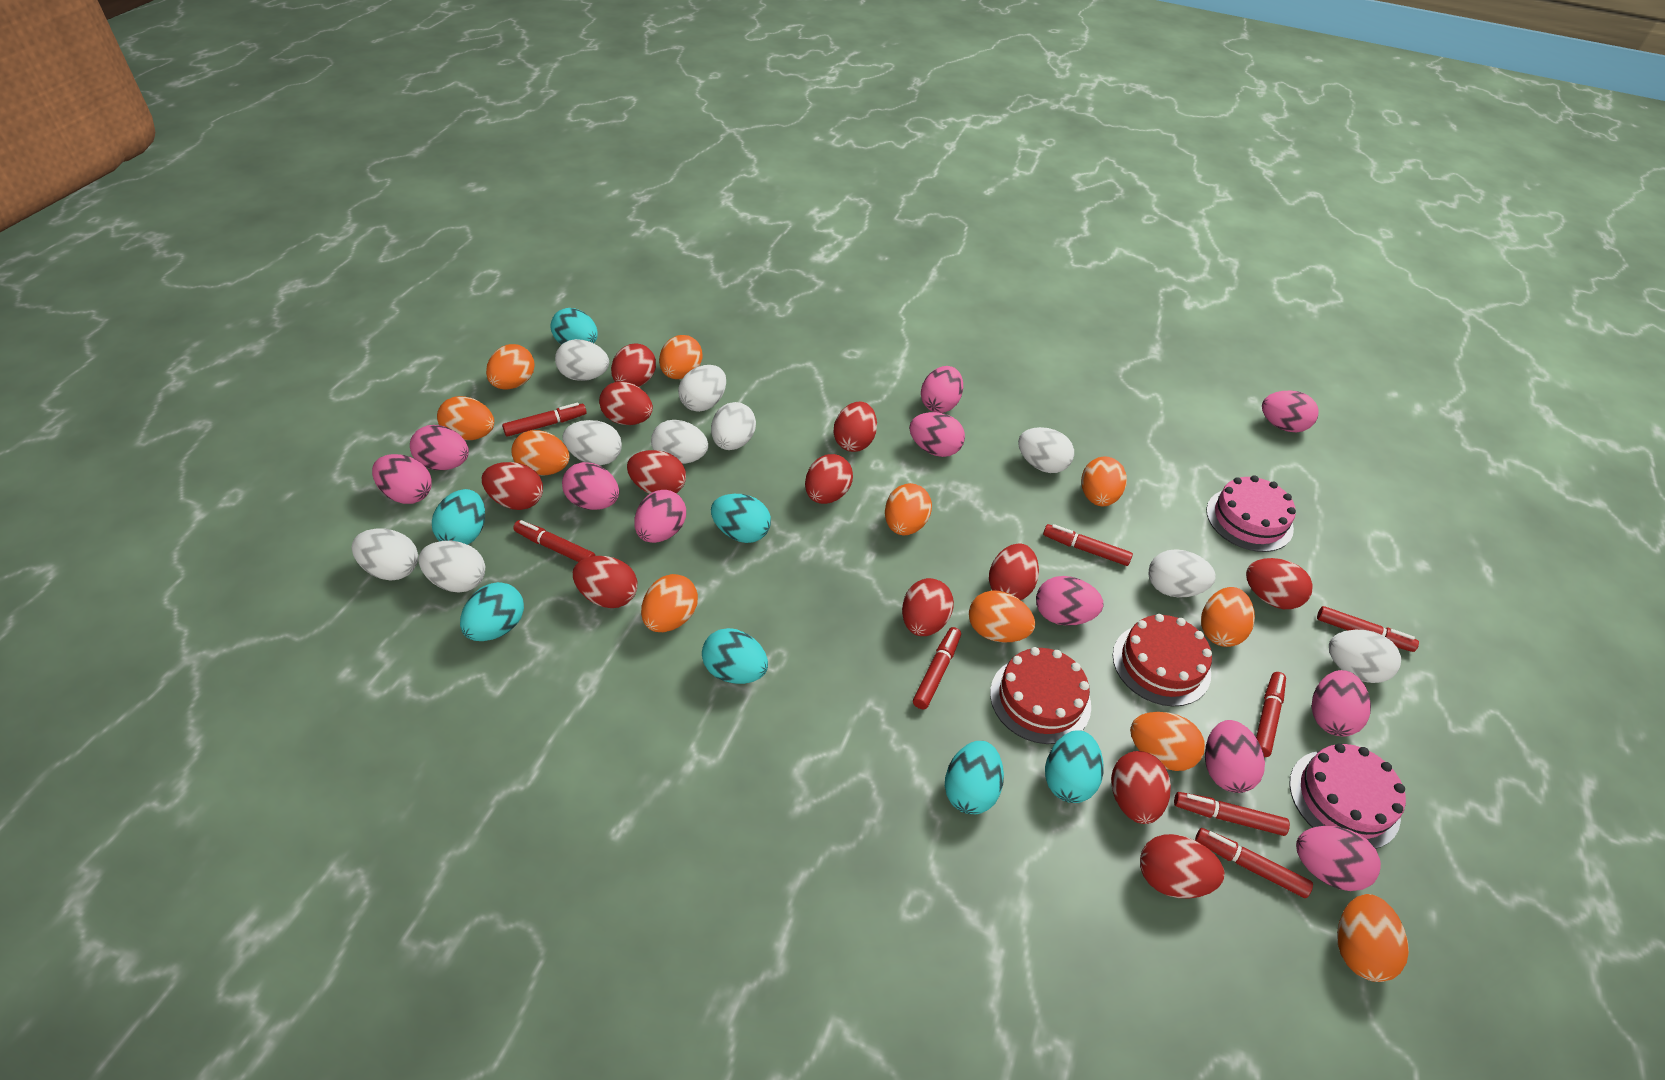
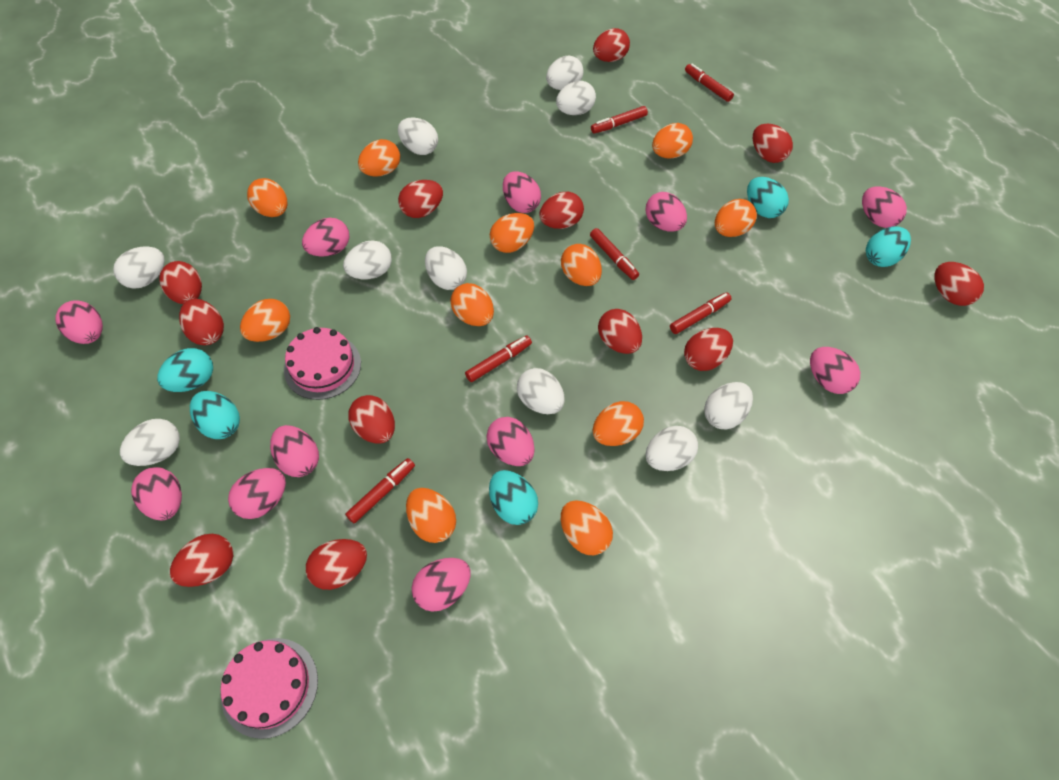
red cake: 2 -> 0
red marker: 8 -> 6
turquoise egg: 7 -> 5

